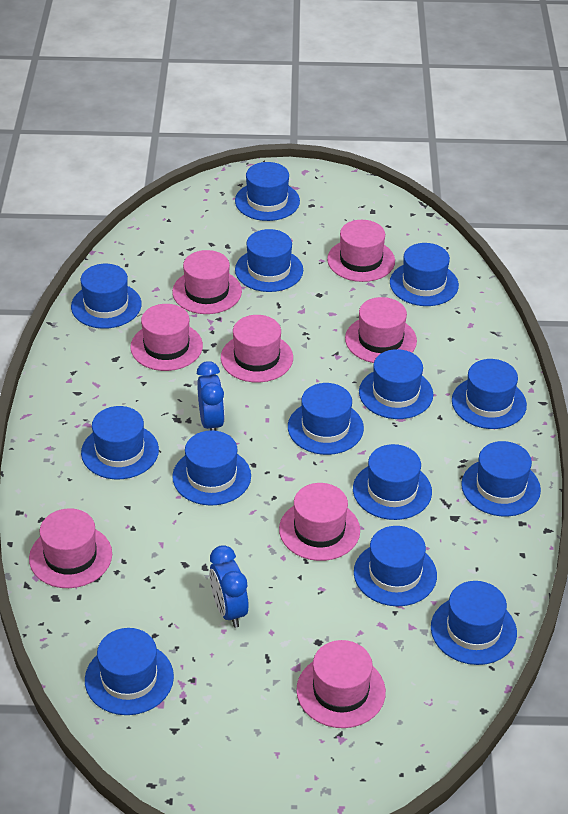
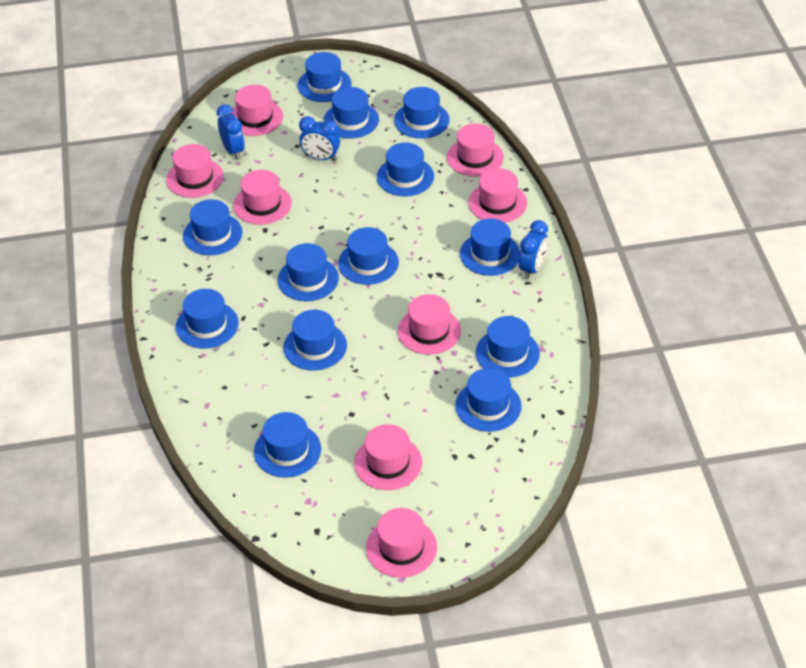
blue clock: 2 -> 3
blue hat: 14 -> 13

